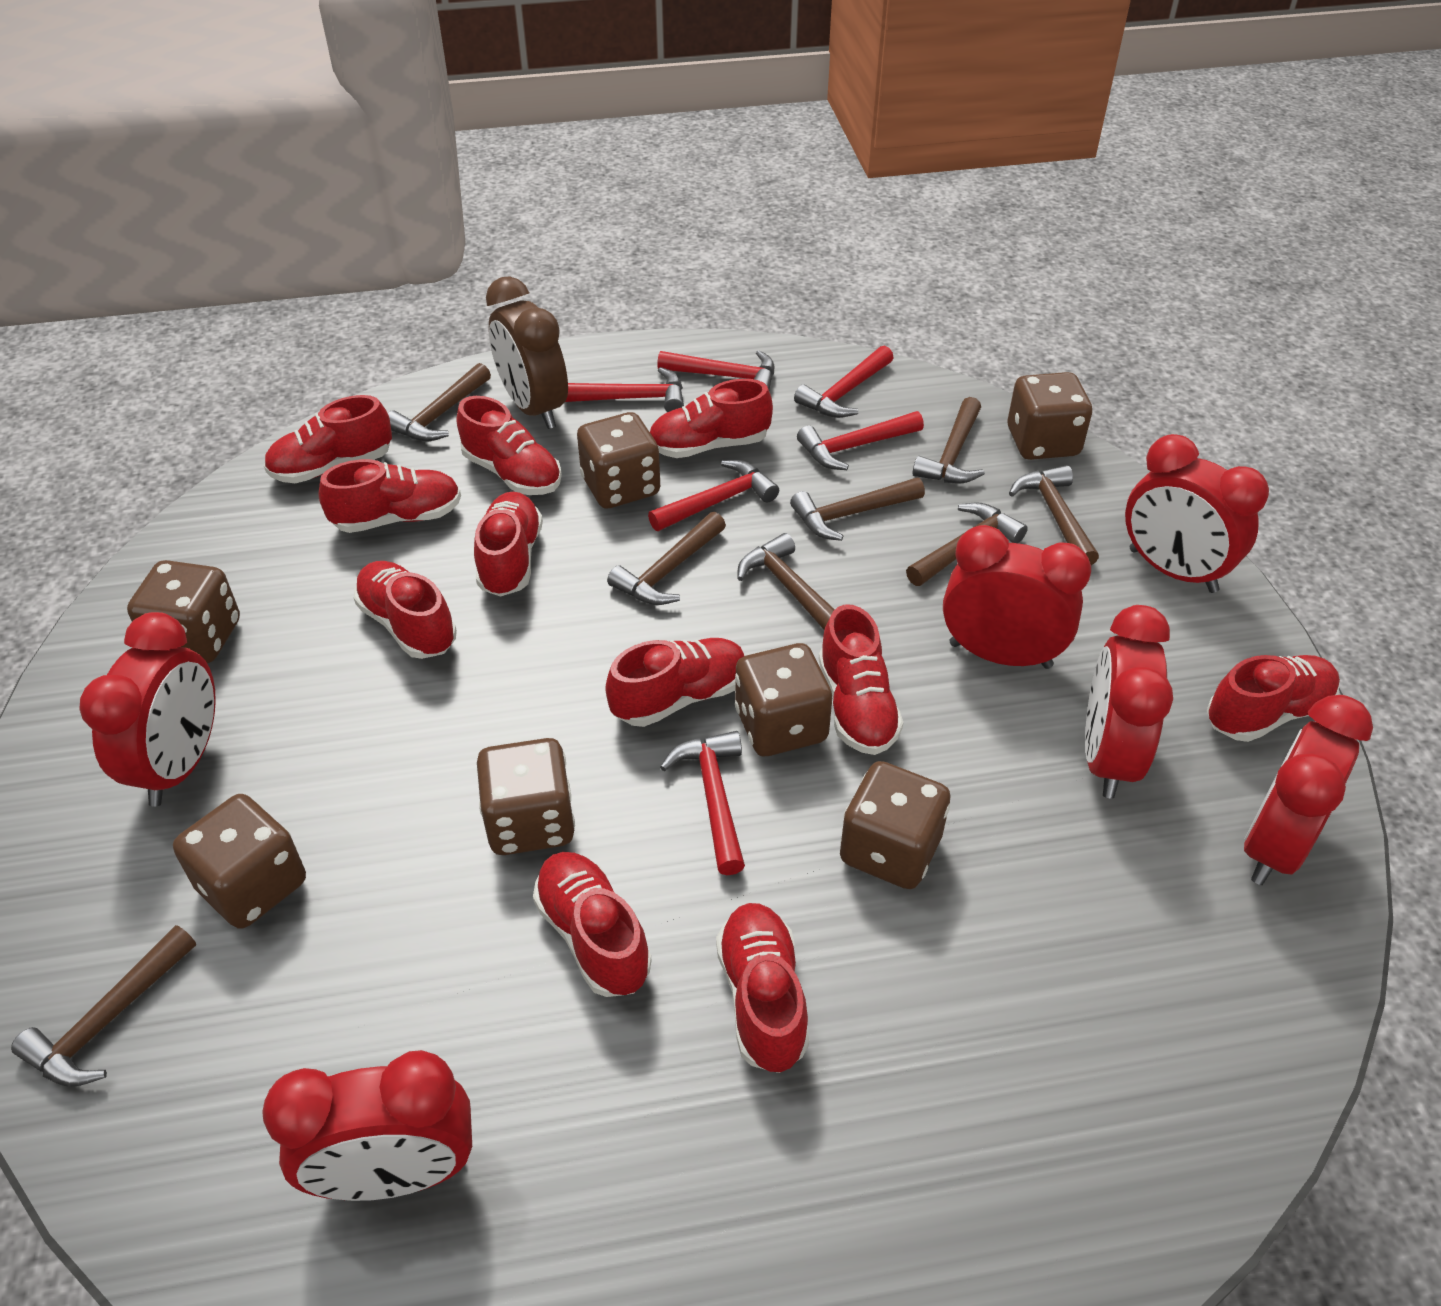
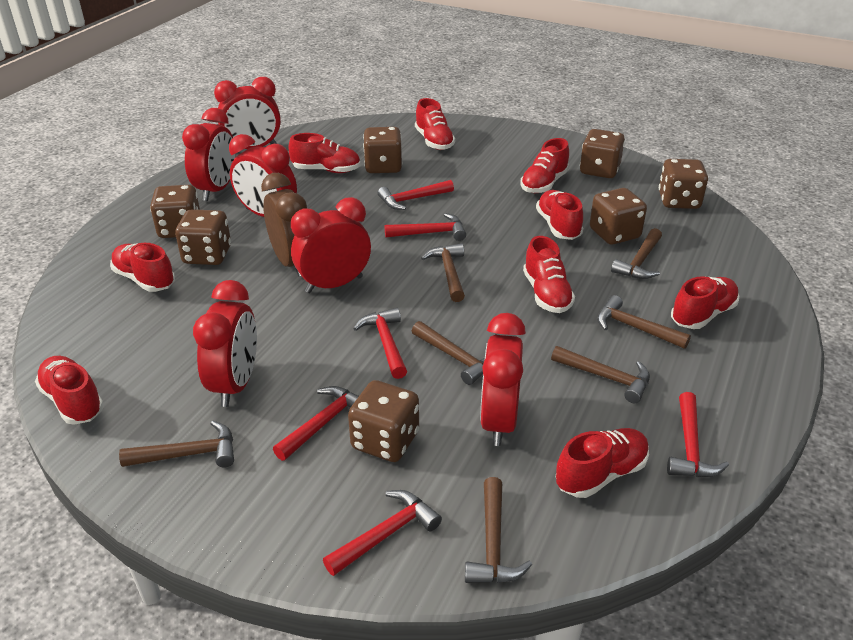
brown hammer: 8 -> 7
red shoe: 11 -> 9

